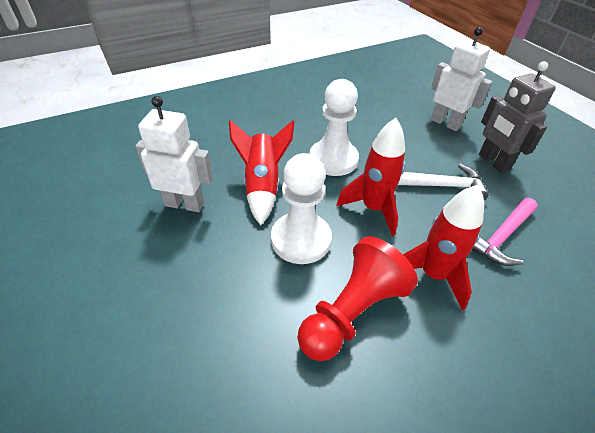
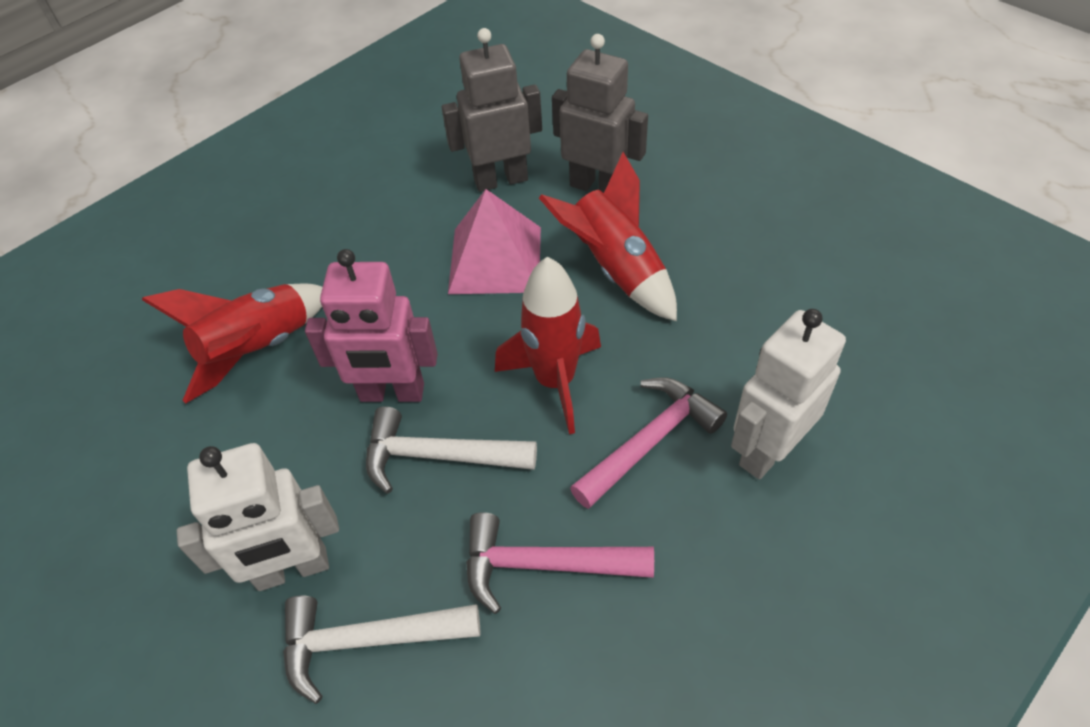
grey robot: 1 -> 2
pink hammer: 1 -> 2
pink pyramid: 0 -> 1
pink robot: 0 -> 1
red pawn: 1 -> 0
white hammer: 1 -> 2
white pawn: 2 -> 0

